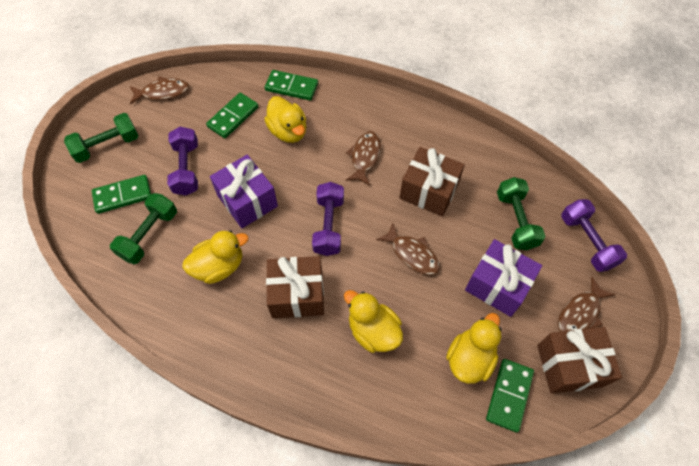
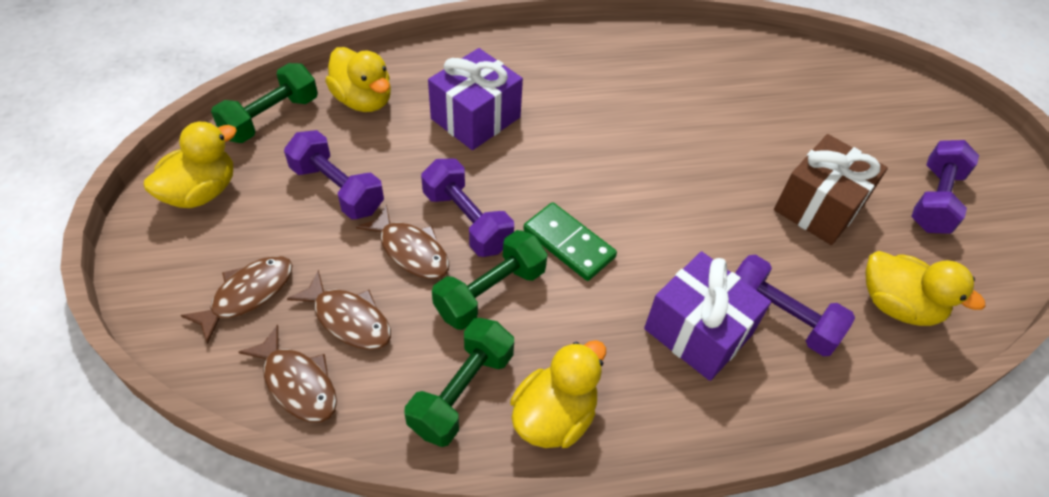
brown gift: 3 -> 1
green domino: 4 -> 1
purple dumbbell: 3 -> 4

